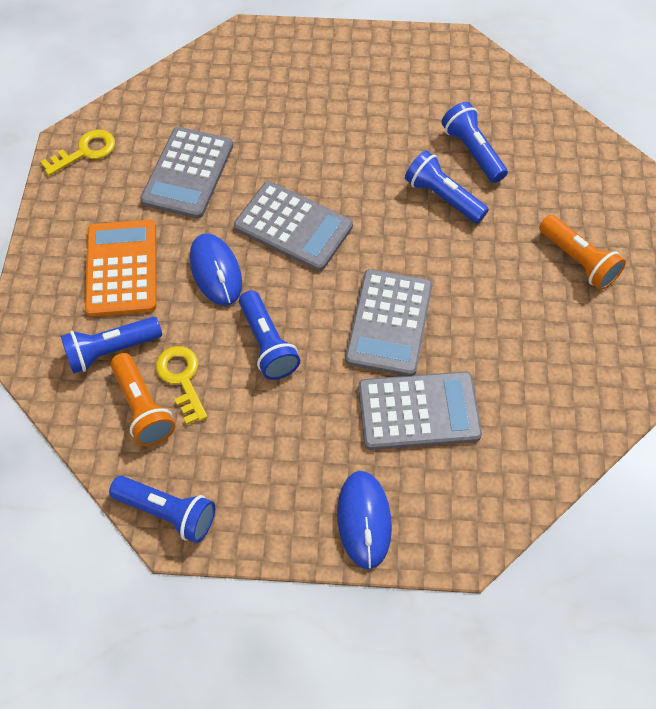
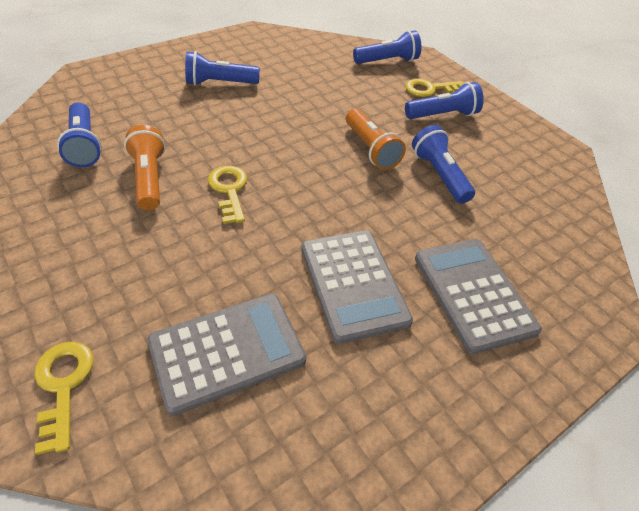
blue mouse: 2 -> 0
grey calculator: 4 -> 3
orange calculator: 1 -> 0
yellow key: 2 -> 3

